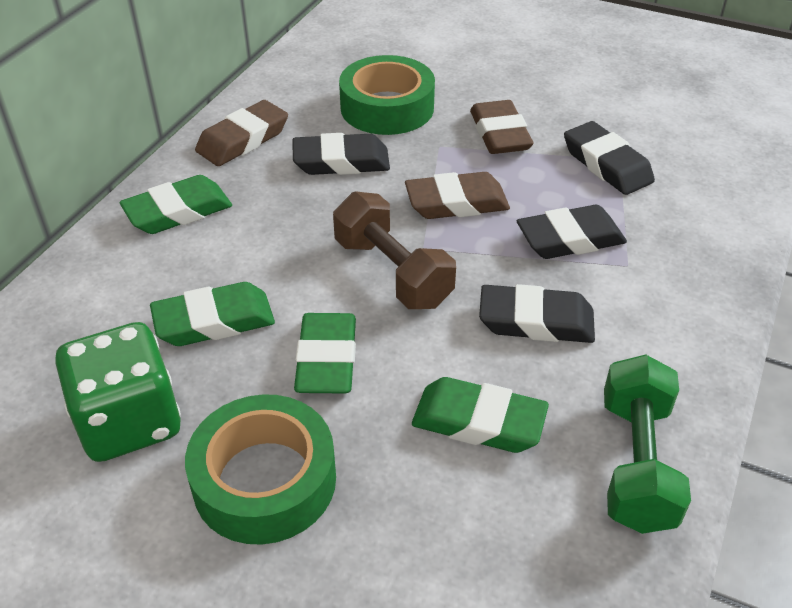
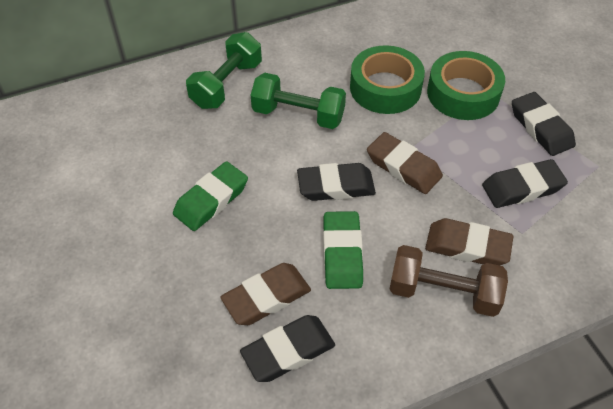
green dice: 1 -> 0
green dumbbell: 1 -> 2
green eraser: 4 -> 2

